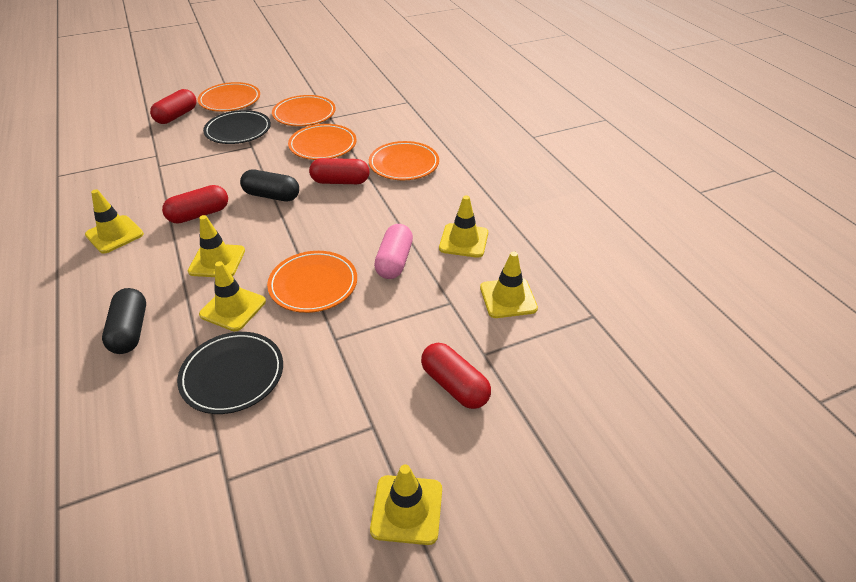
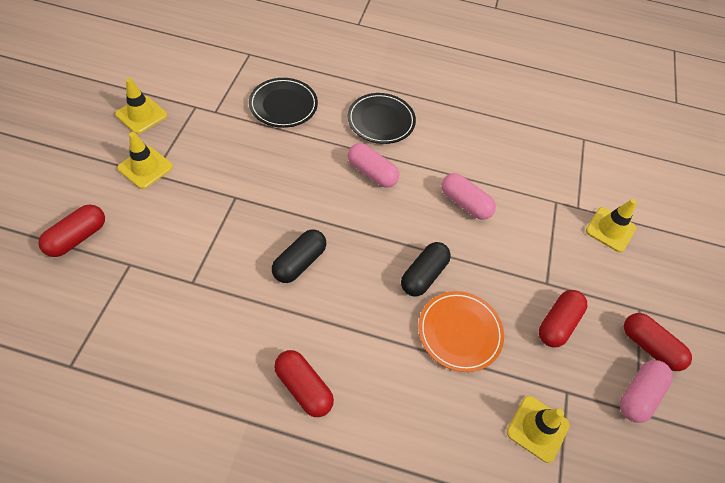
orange plate: 5 -> 1
pink capsule: 1 -> 3
yellow traffic cone: 6 -> 4

